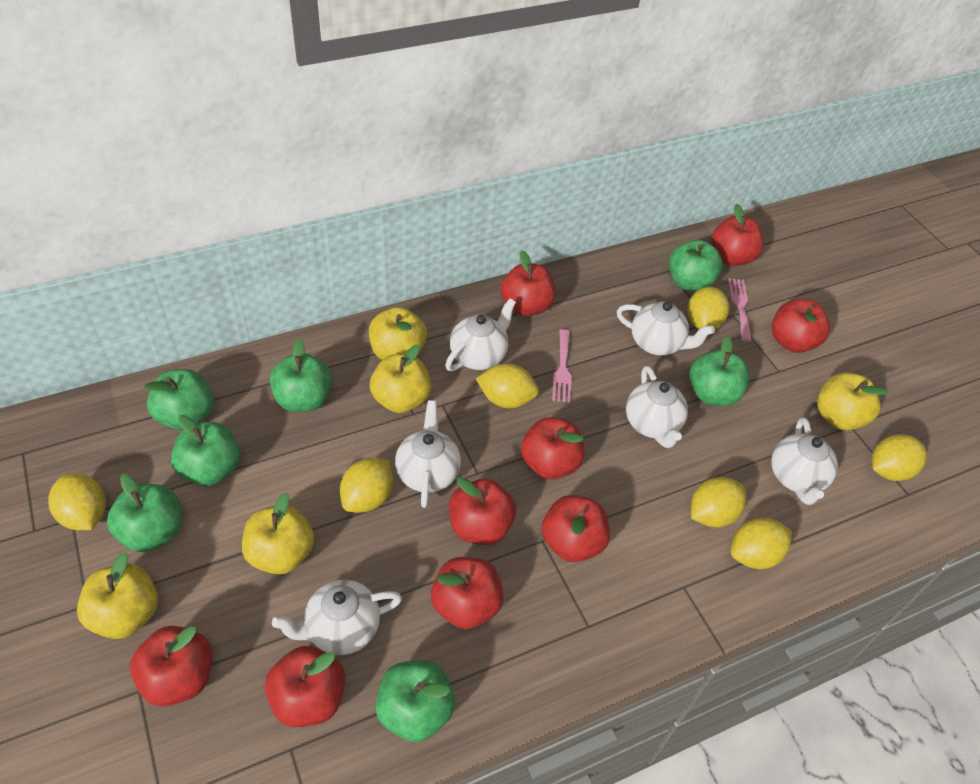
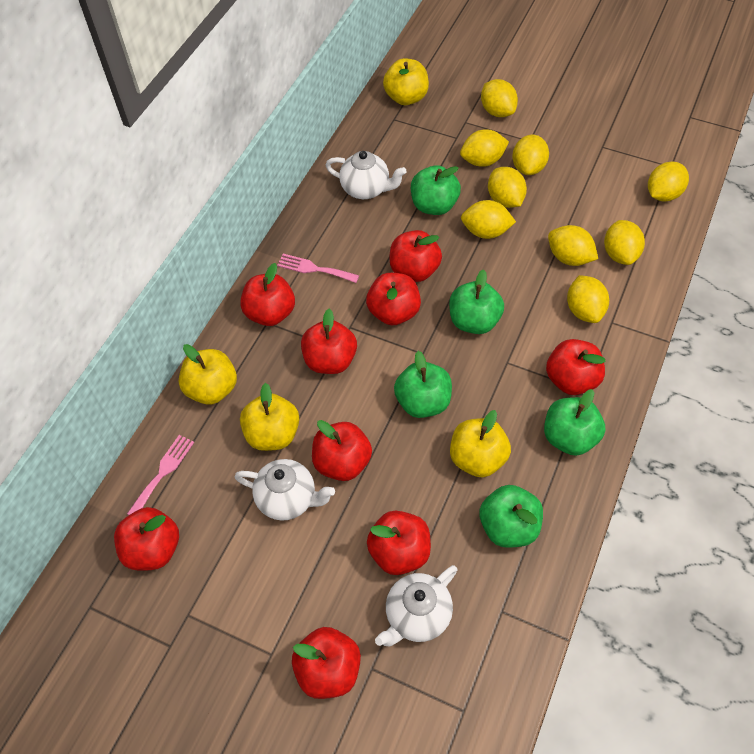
green apple: 7 -> 5
white teapot: 6 -> 3
yellow apple: 5 -> 4
yellow lemon: 7 -> 9

